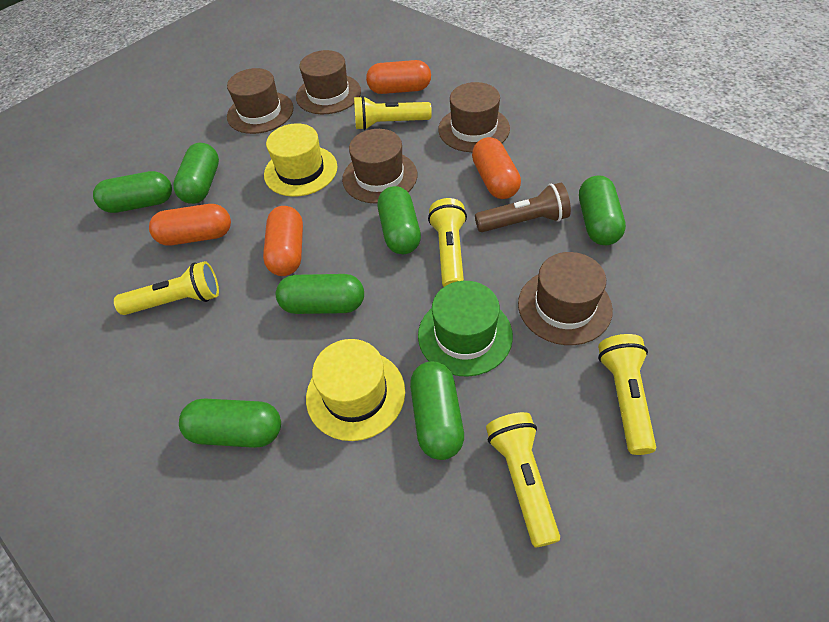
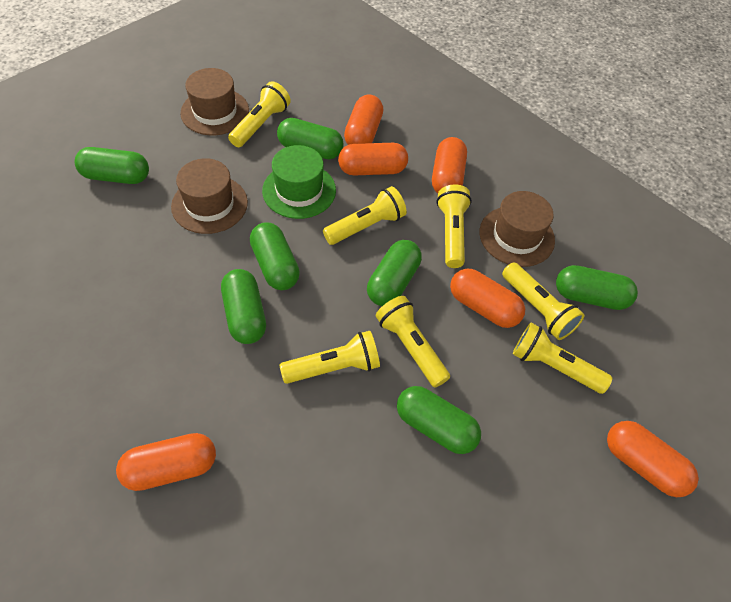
brown flashlight: 1 -> 0
brown hat: 5 -> 3
orange capsule: 4 -> 6
yellow flashlight: 5 -> 7
yellow hat: 2 -> 0

